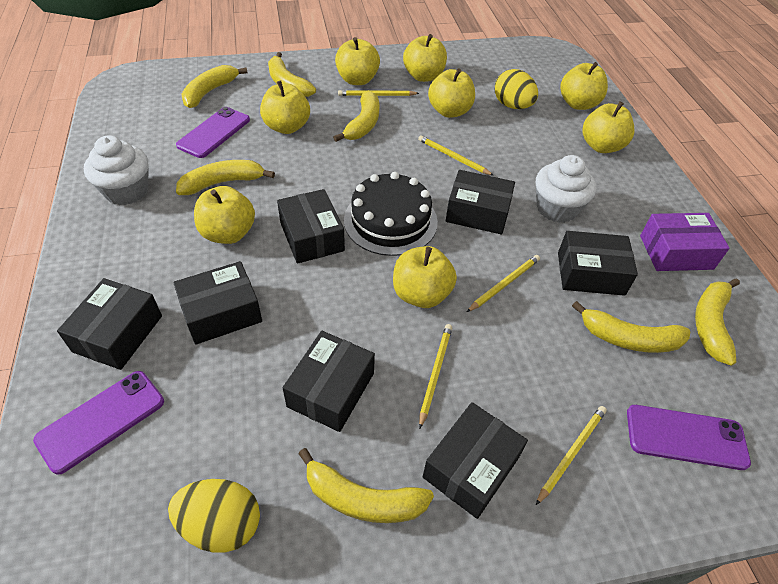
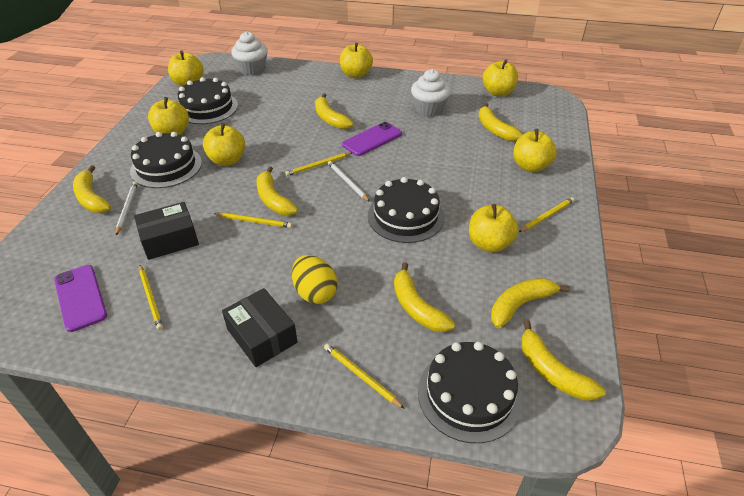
black box: 7 -> 2
black cake: 1 -> 4
purple box: 1 -> 0
purple phone: 3 -> 2
white pencil: 0 -> 2
yellow apple: 8 -> 7
yellow egg: 2 -> 1

